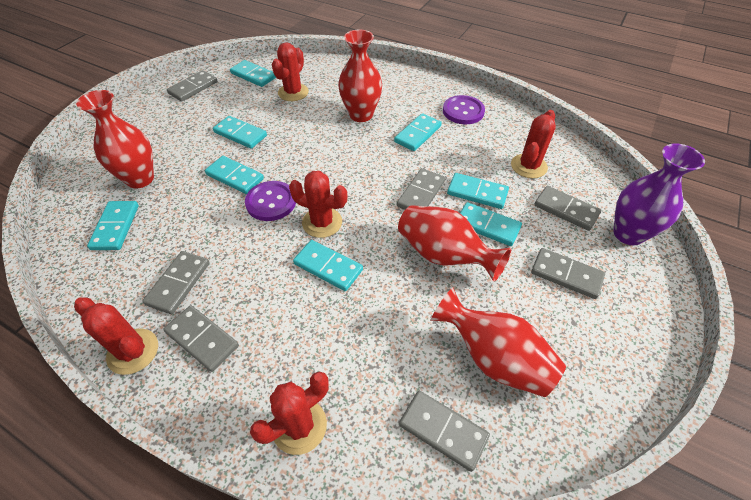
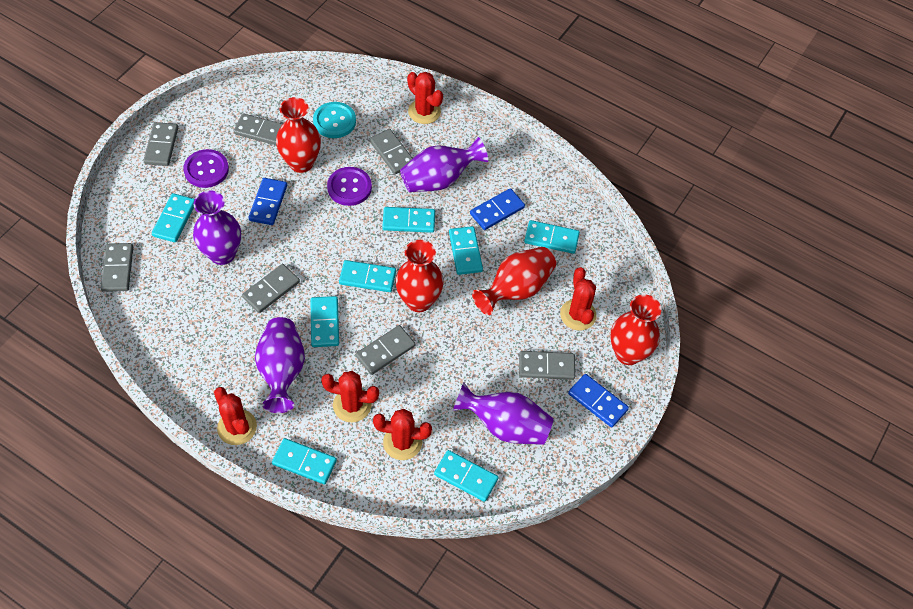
blue domino: 0 -> 3
purple vase: 1 -> 4
turquoise button: 0 -> 1

